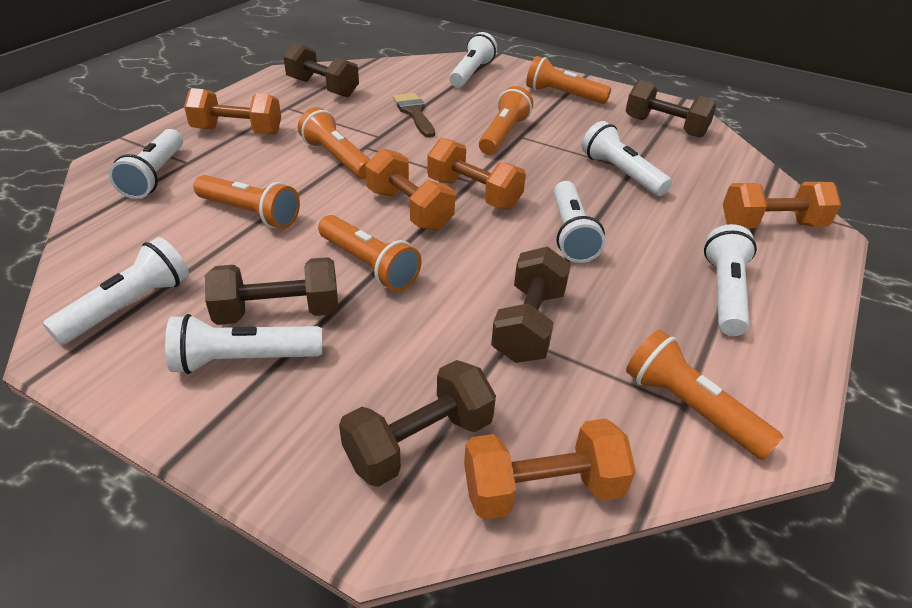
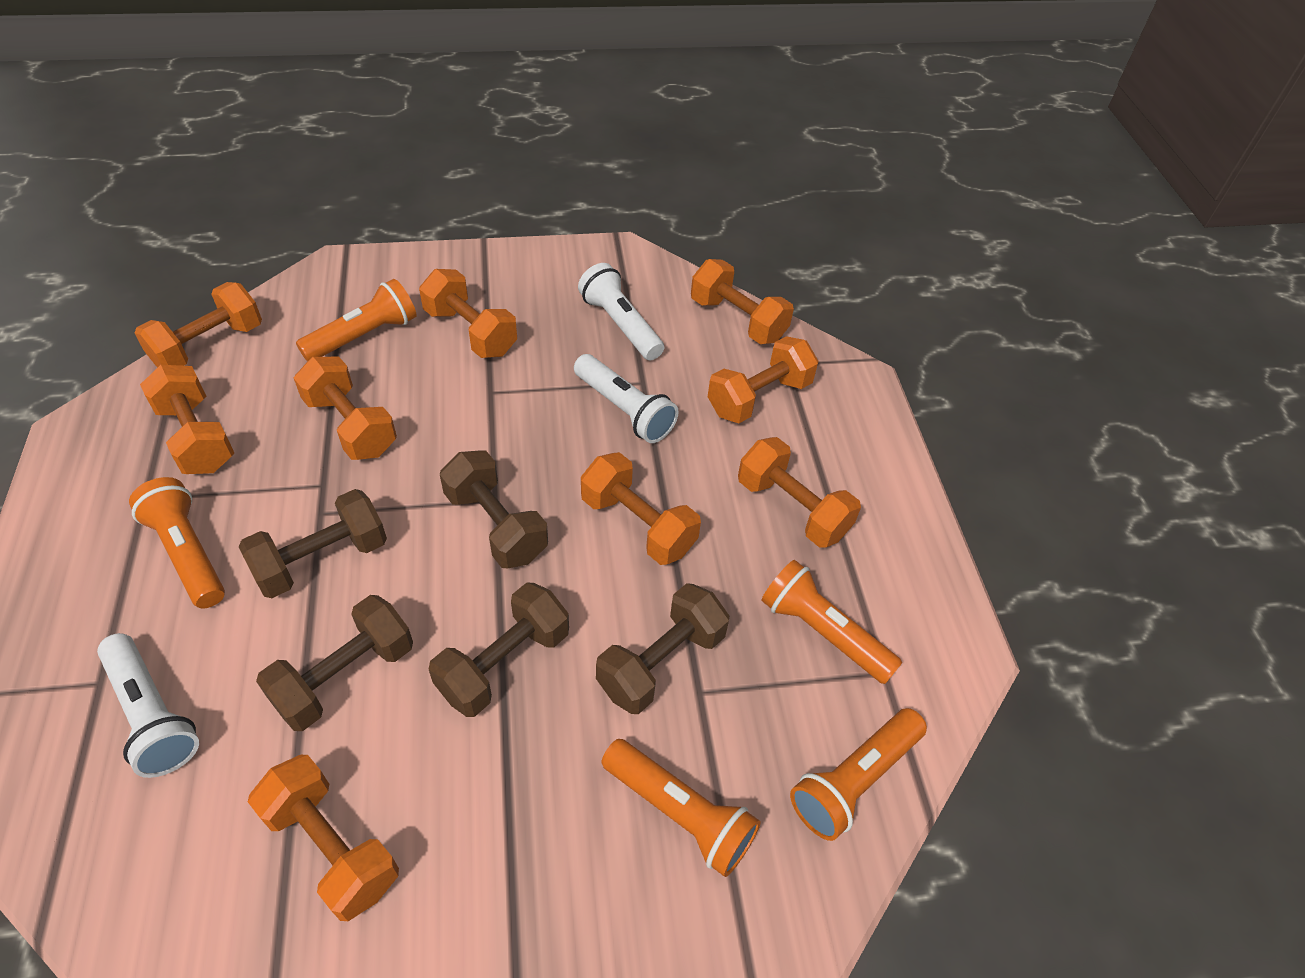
brown brush: 1 -> 0
orange dumbbell: 5 -> 9
orange flashlight: 6 -> 5
white flashlight: 7 -> 3

